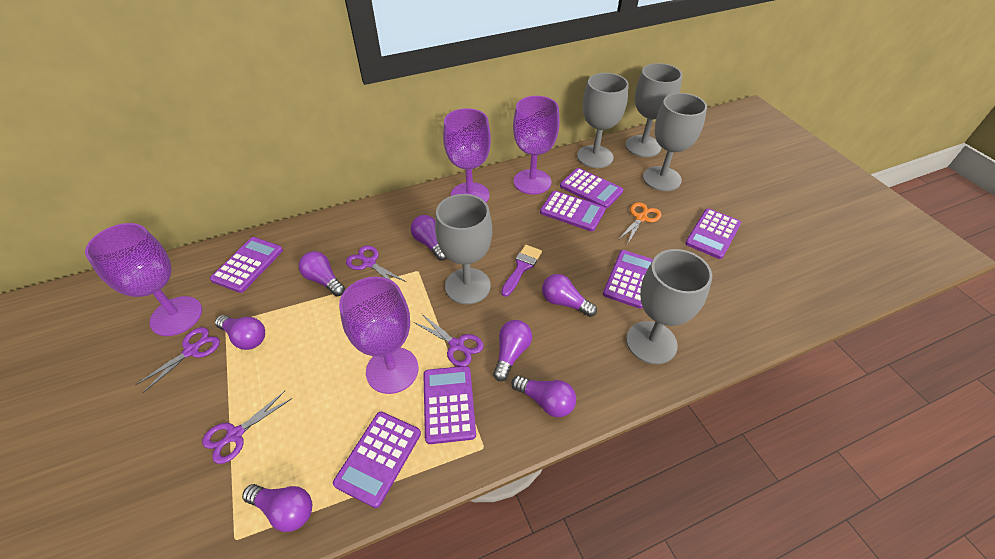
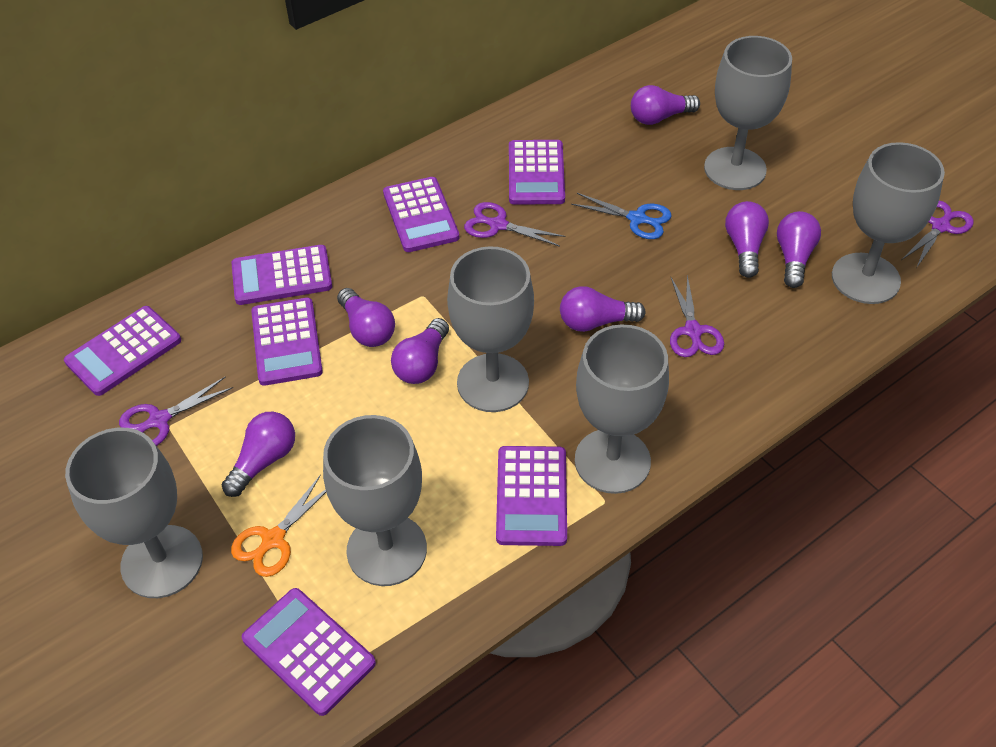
blue scissors: 0 -> 1
grey goblet: 5 -> 6
purple brush: 1 -> 0
purple goblet: 4 -> 0

